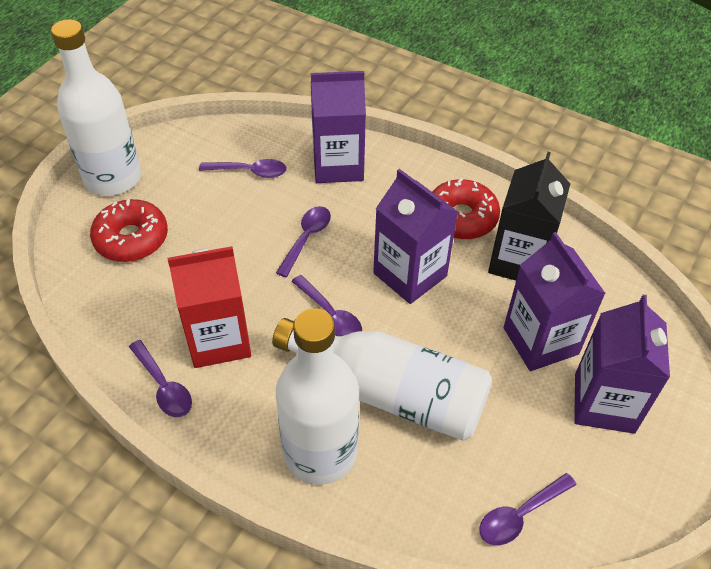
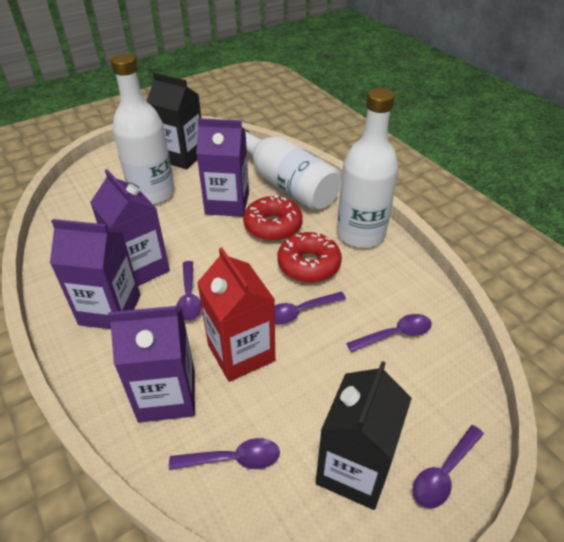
black carton: 1 -> 2

